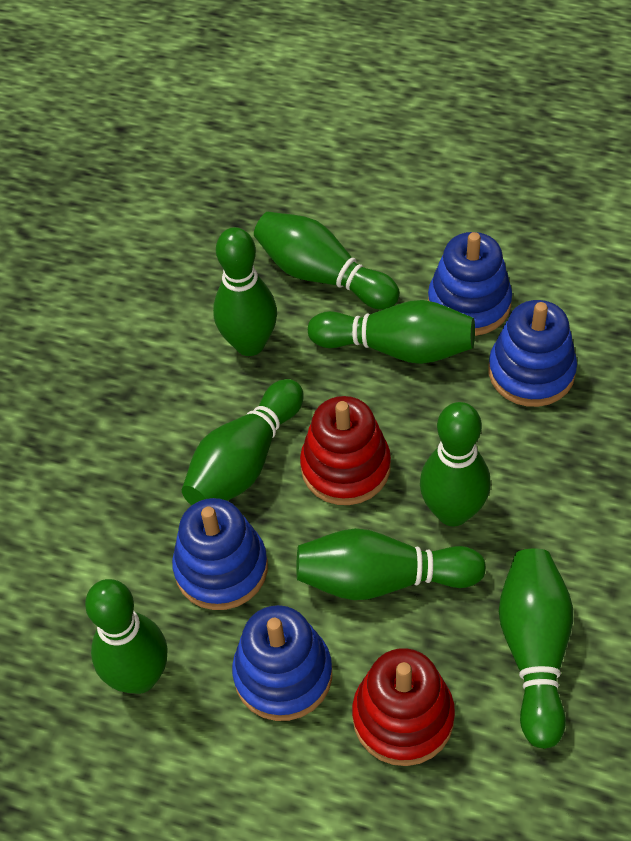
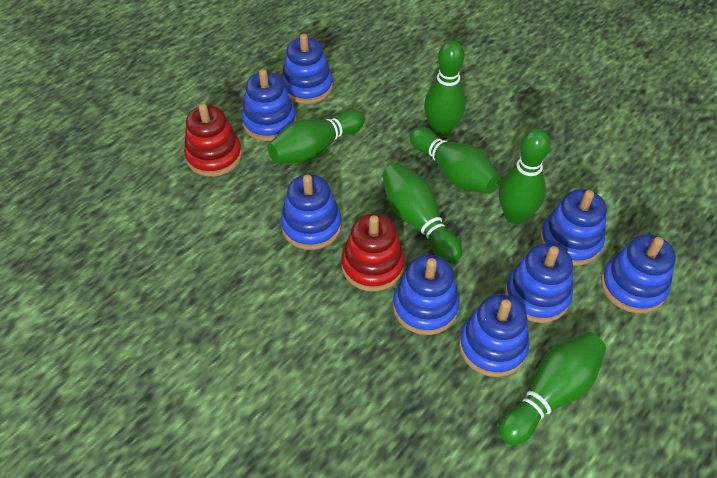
blue stacking toy: 4 -> 8
green bowling pin: 8 -> 6

